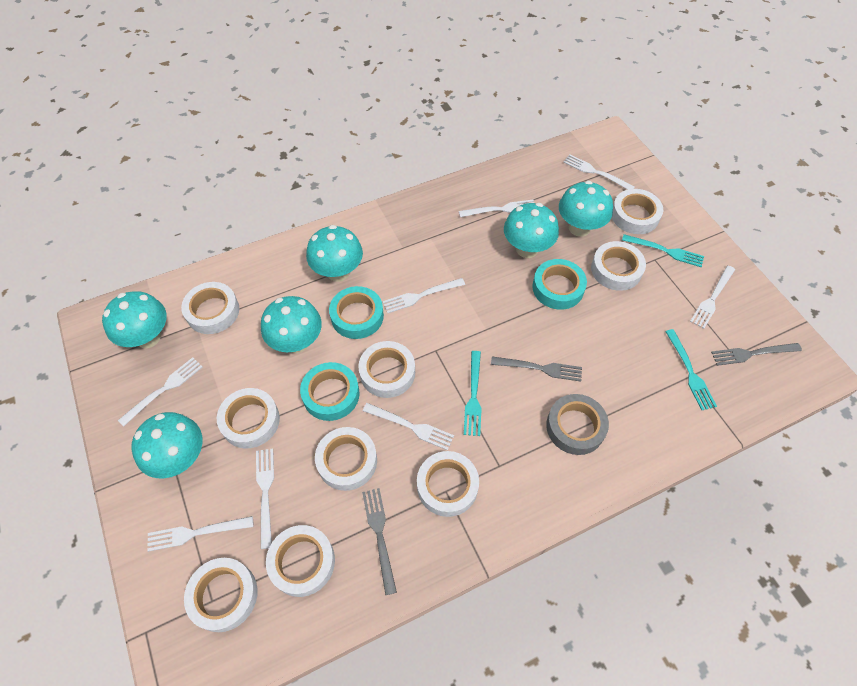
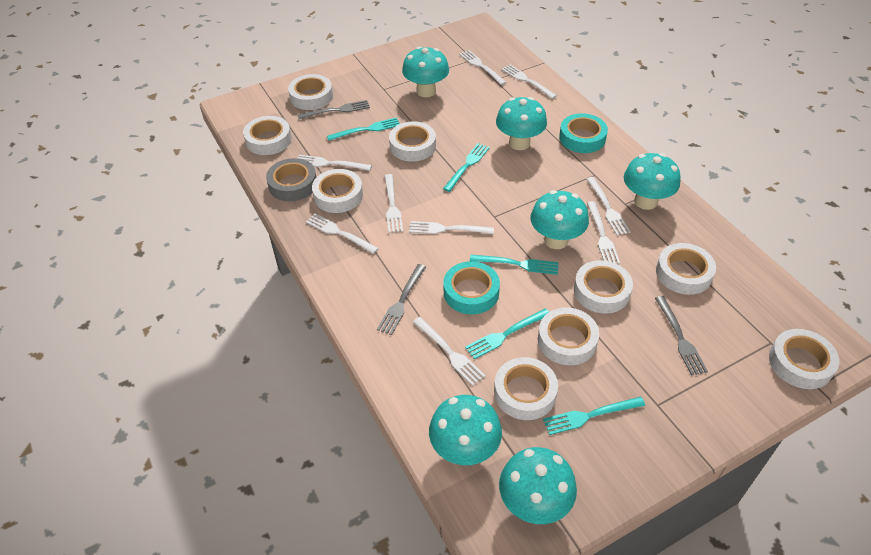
turquoise fork: 3 -> 5
turquoise tape: 3 -> 2
white fork: 8 -> 9

